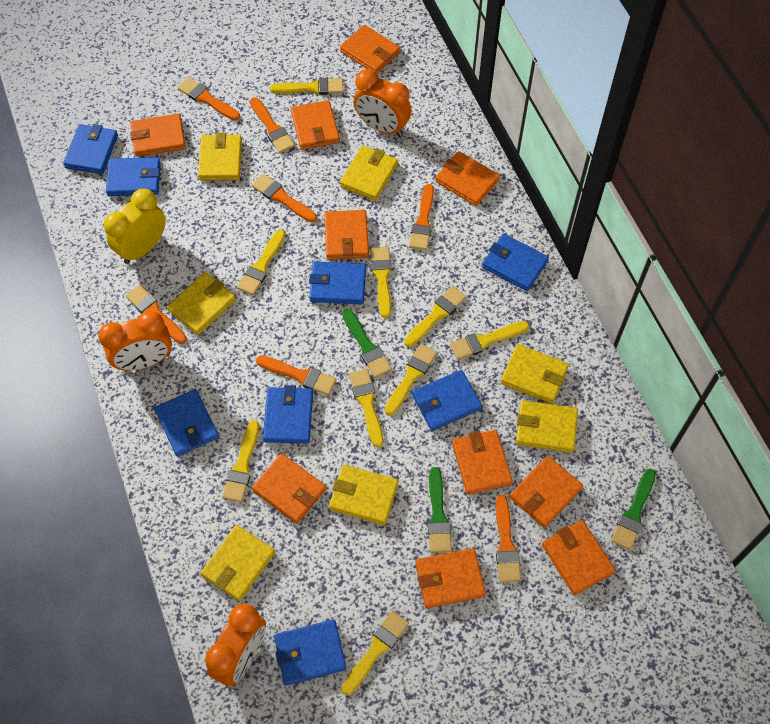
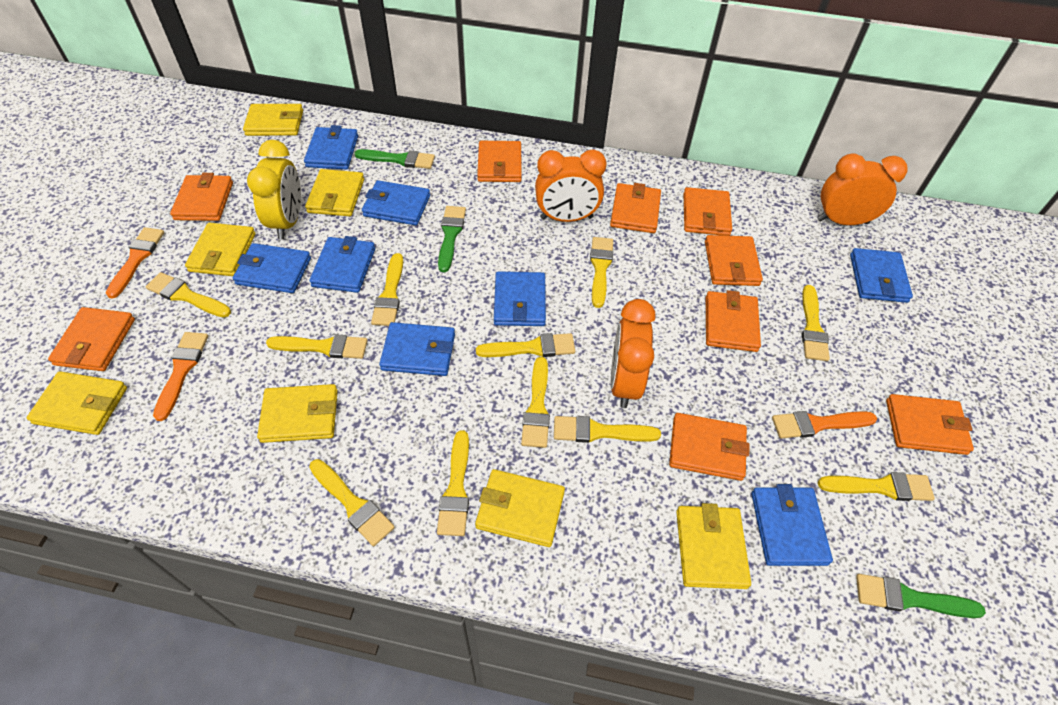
orange brush: 7 -> 3
orange wallet: 10 -> 9
yellow brush: 9 -> 11

